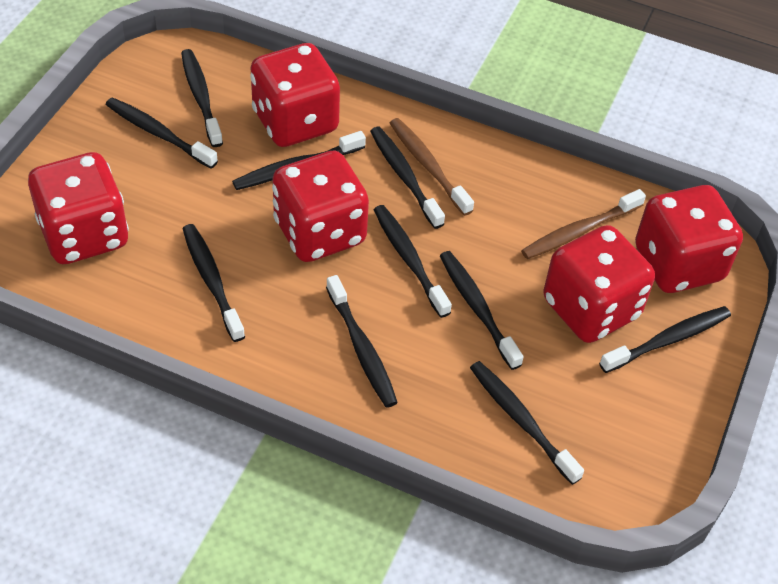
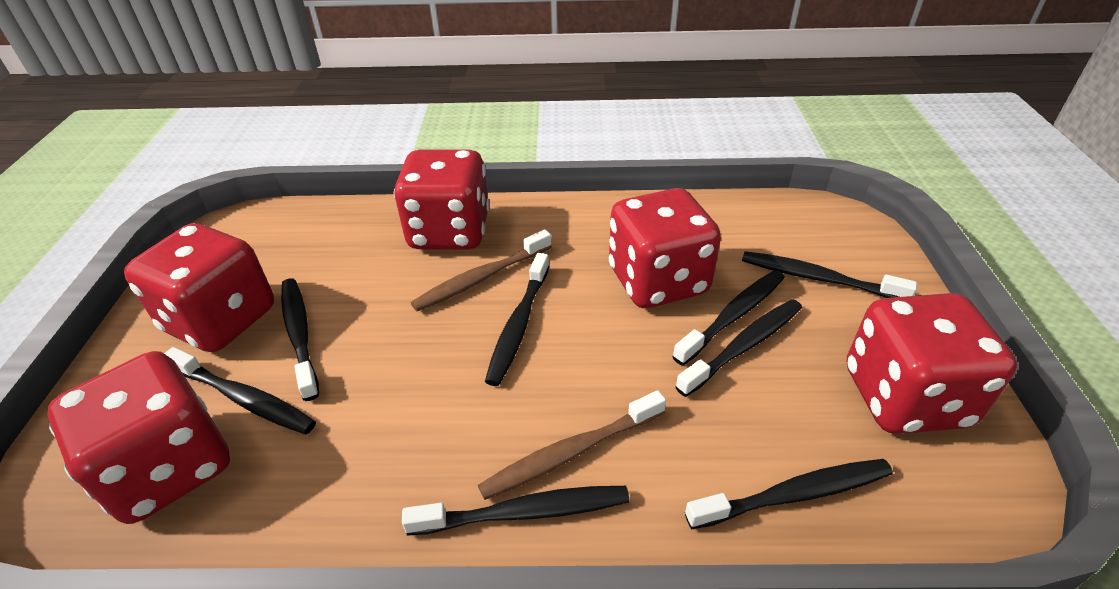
black toothbrush: 10 -> 8

